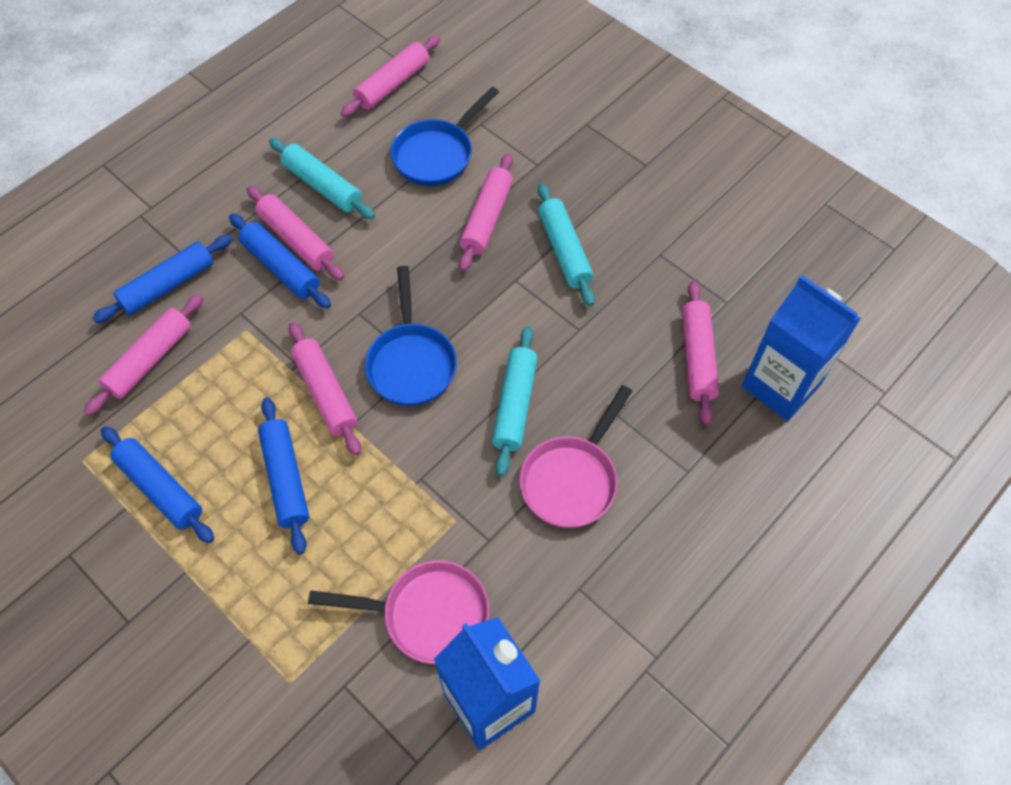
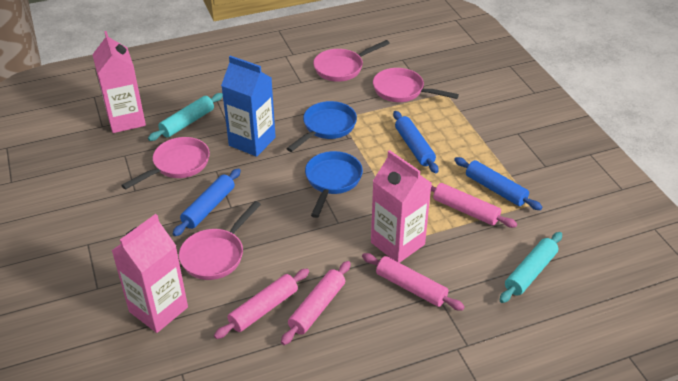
blue carton: 2 -> 1
blue rolling pin: 4 -> 3
pink carton: 0 -> 3
pink pan: 2 -> 4
pink rolling pin: 6 -> 4
turquoise rolling pin: 3 -> 2

